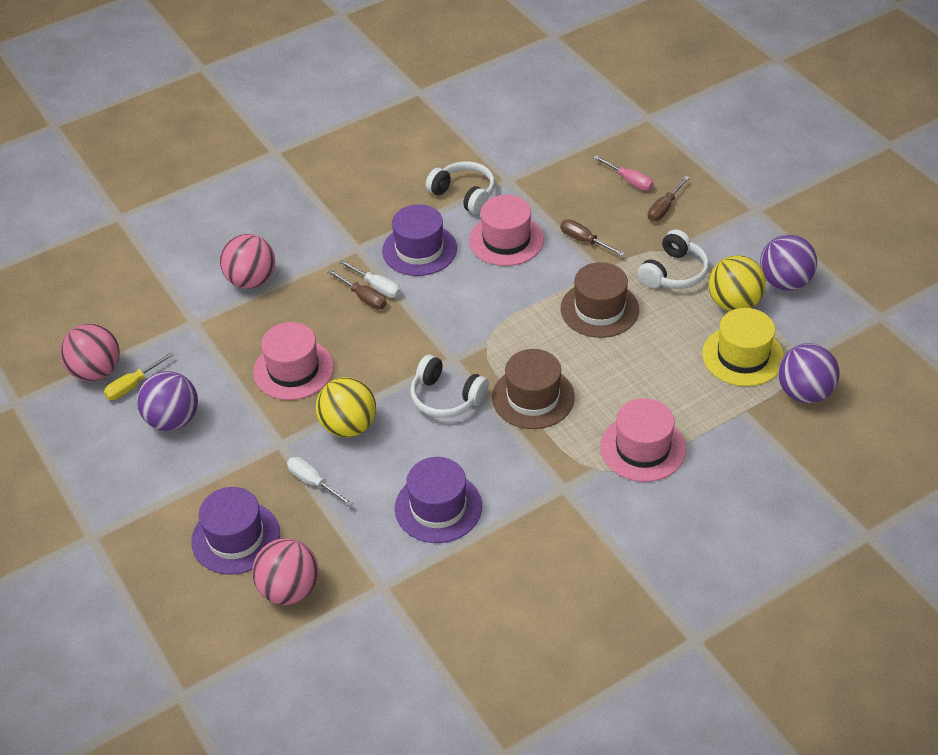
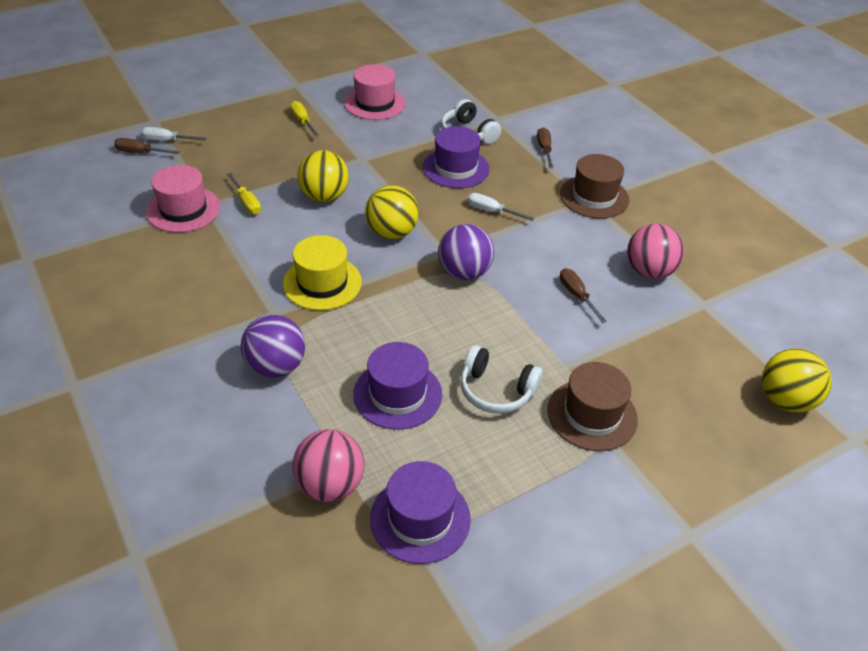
pink ball: 3 -> 2
pink hat: 3 -> 2
pink screwdriver: 1 -> 0
purple ball: 3 -> 2
white headphones: 3 -> 2
yellow ball: 2 -> 3
yellow screwdriver: 1 -> 2

